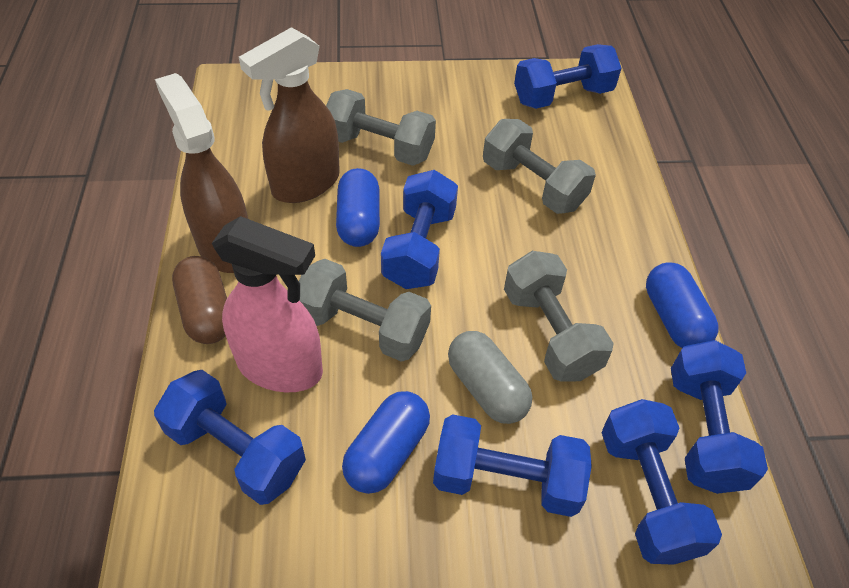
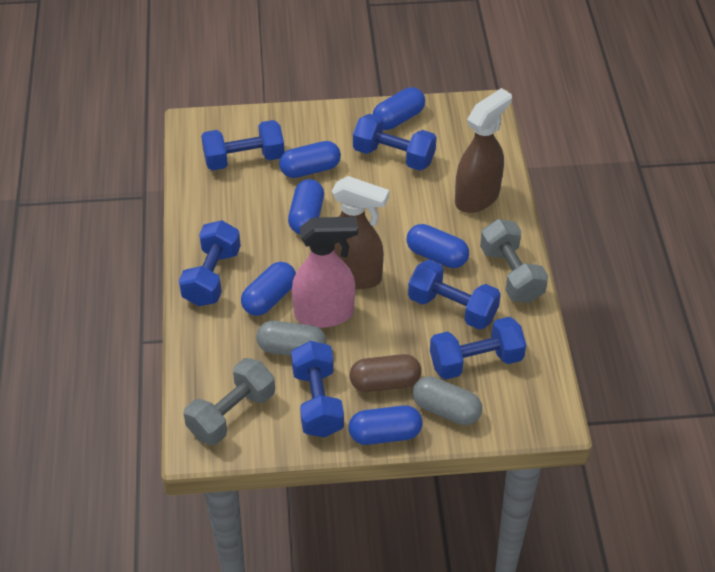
blue capsule: 3 -> 6
grey capsule: 1 -> 2
grey dumbbell: 4 -> 2

